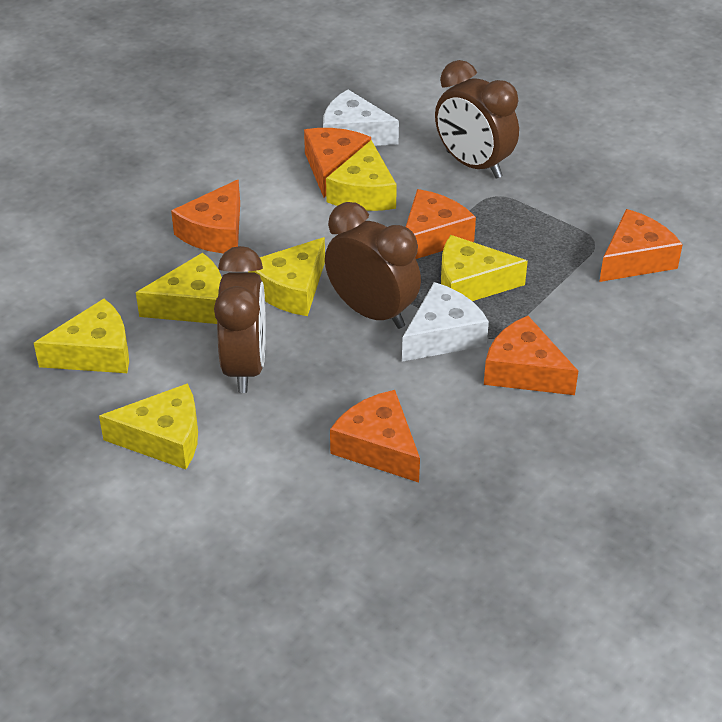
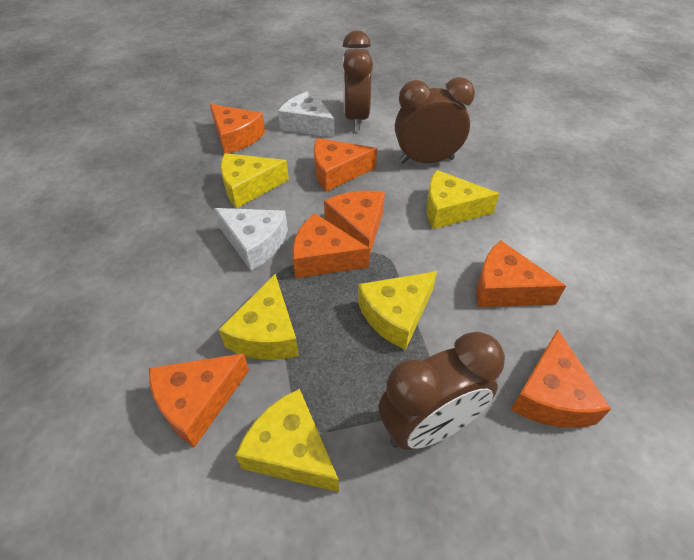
orange cheese: 6 -> 7
yellow cheese: 6 -> 5

